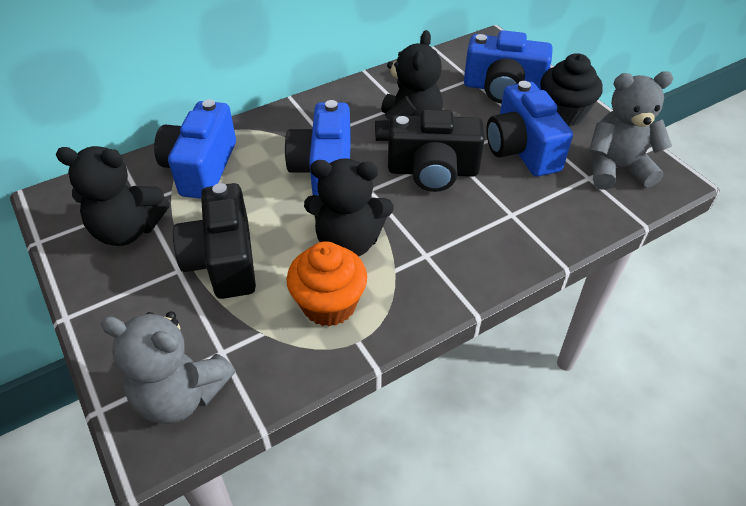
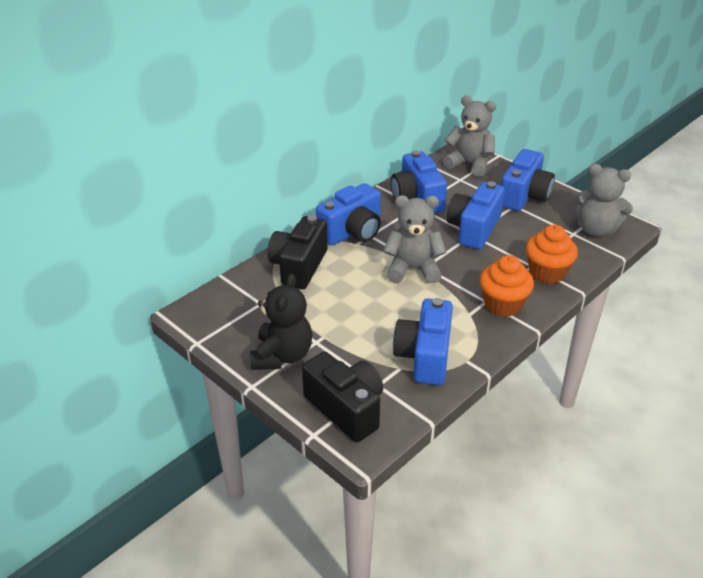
black cupcake: 1 -> 0
black teddy bear: 3 -> 1
blue camera: 4 -> 5
grey teddy bear: 2 -> 3
orange cupcake: 1 -> 2

